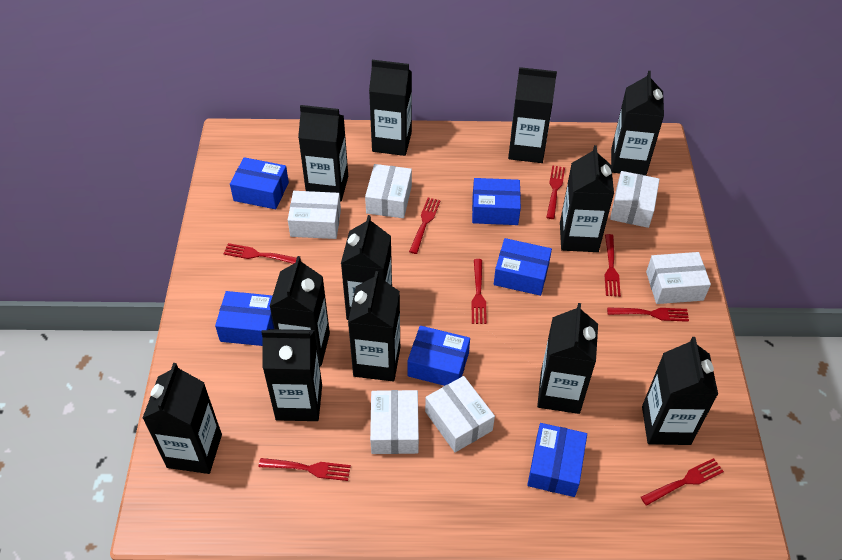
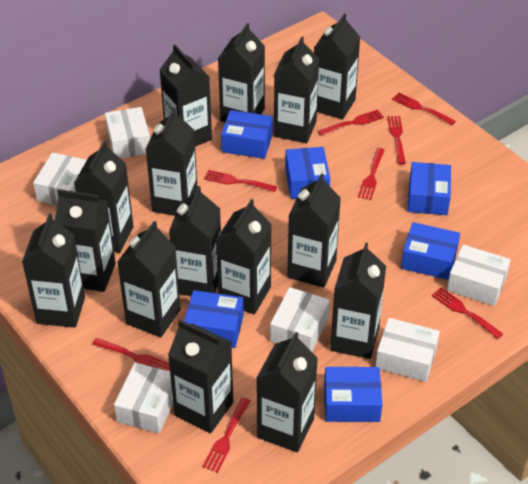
black carton: 12 -> 15

